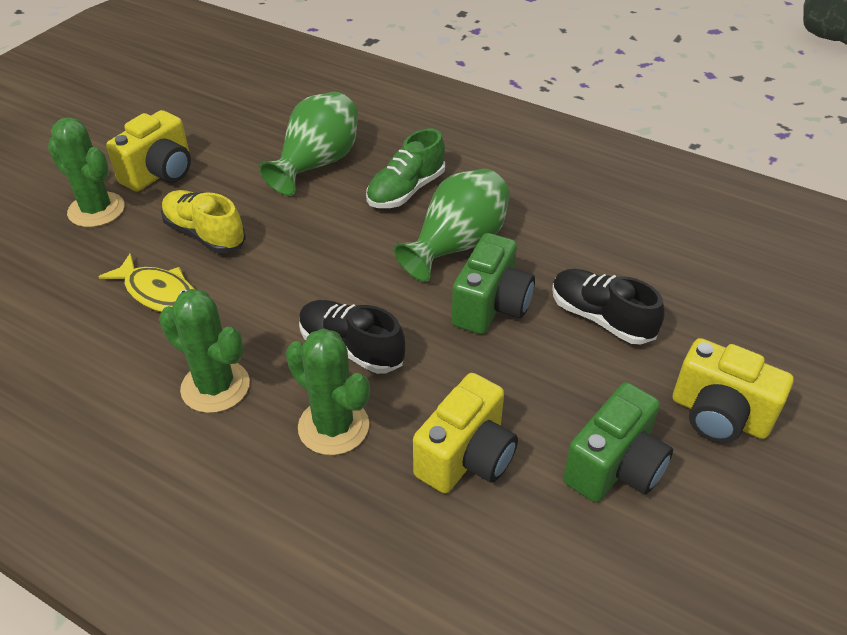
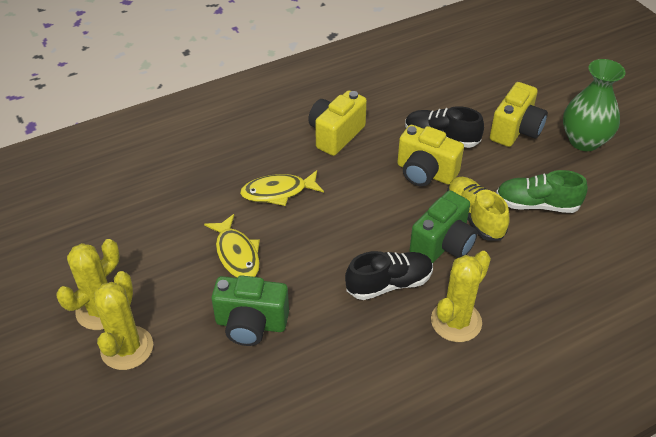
green cactus: 3 -> 0
green vase: 2 -> 1
yellow cactus: 0 -> 3
yellow fish: 1 -> 2

